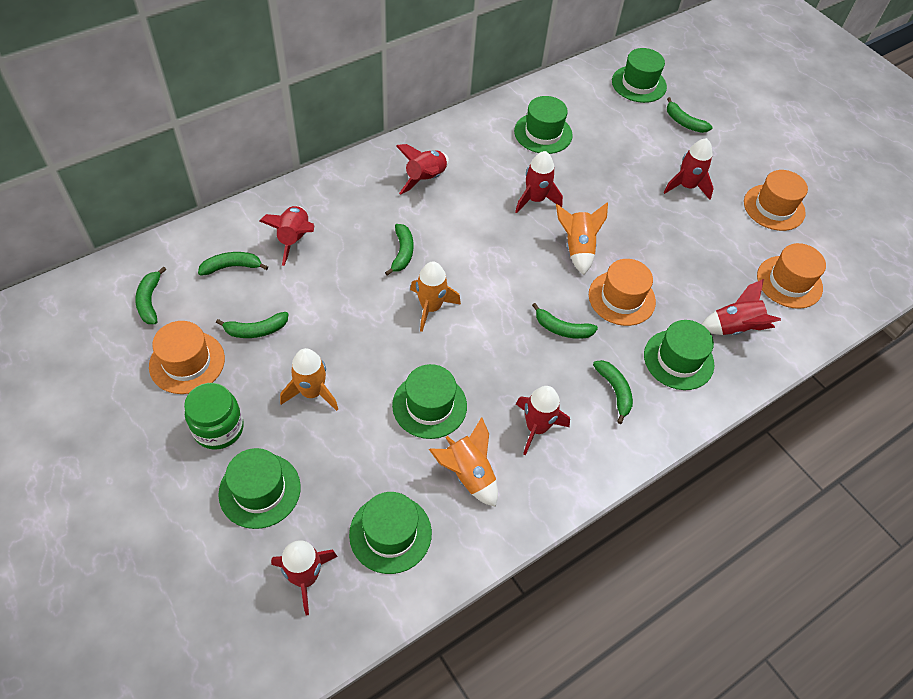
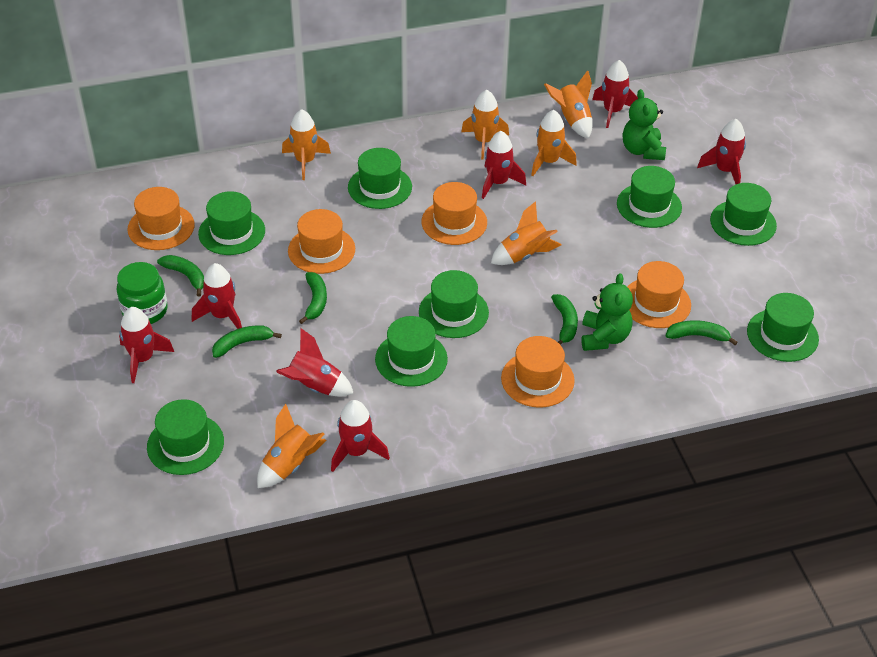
green banana: 7 -> 5
green hat: 6 -> 8
green teddy bear: 0 -> 2
orange hat: 4 -> 5
orange rocket: 4 -> 6

